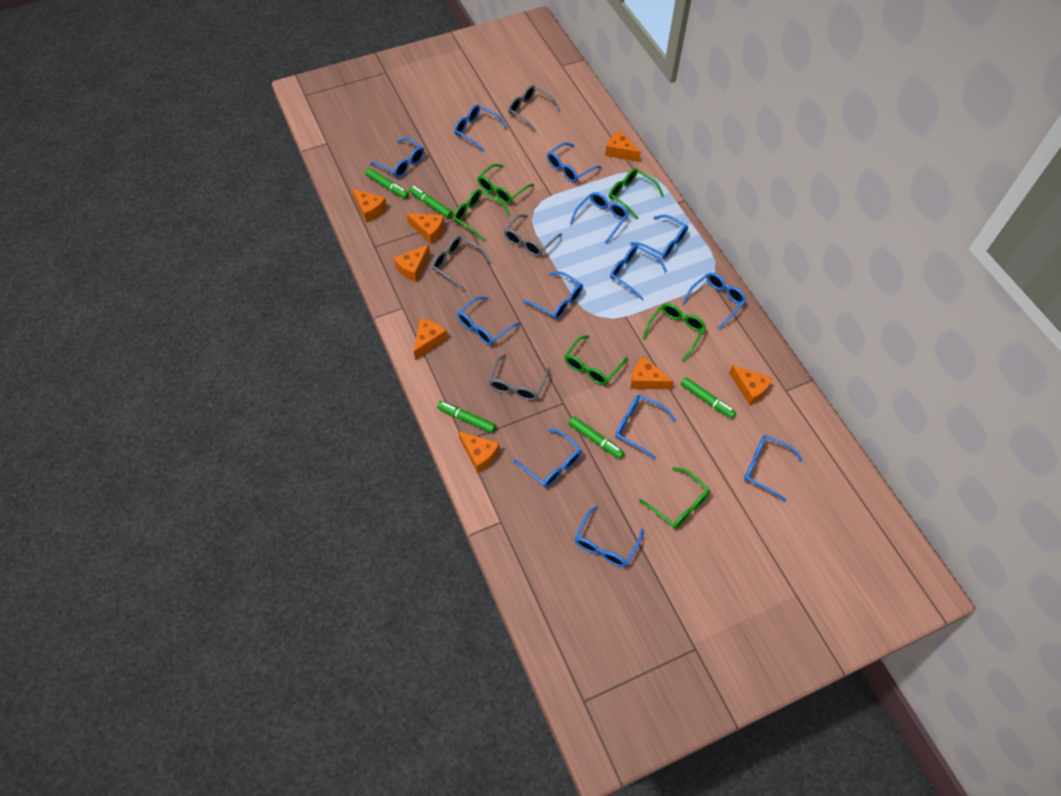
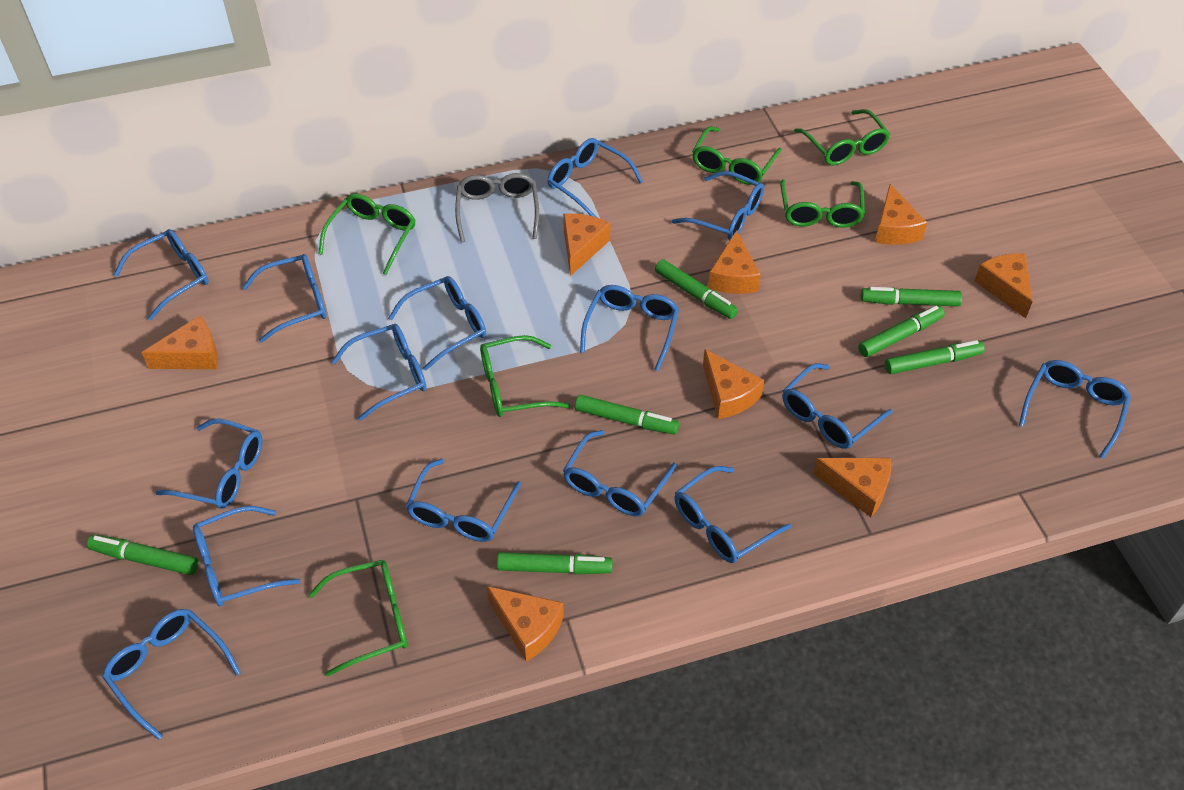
blue glasses: 13 -> 15
green marker: 5 -> 7
grey glasses: 4 -> 1

